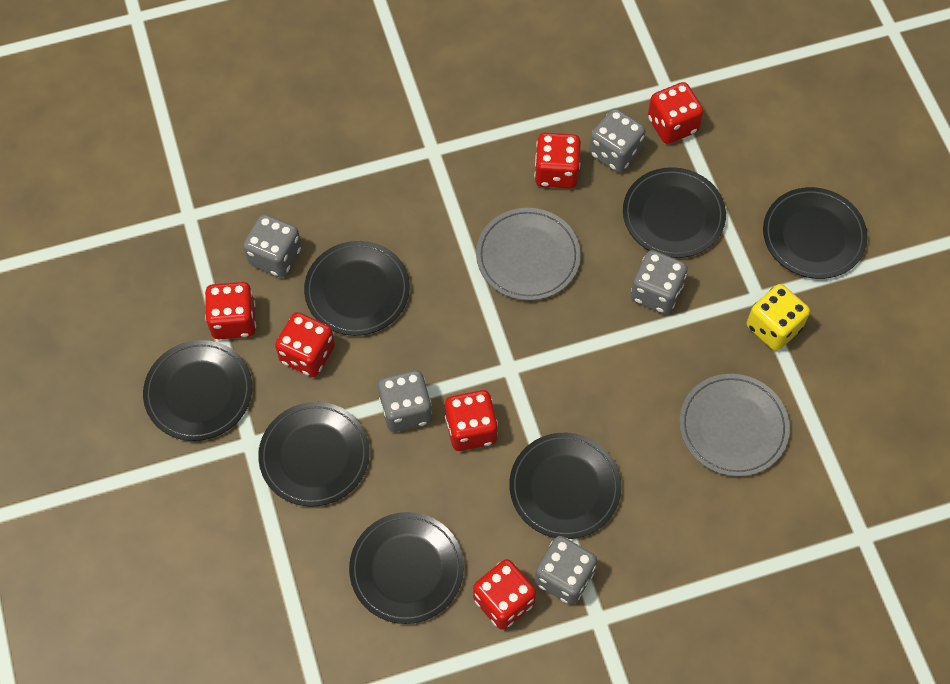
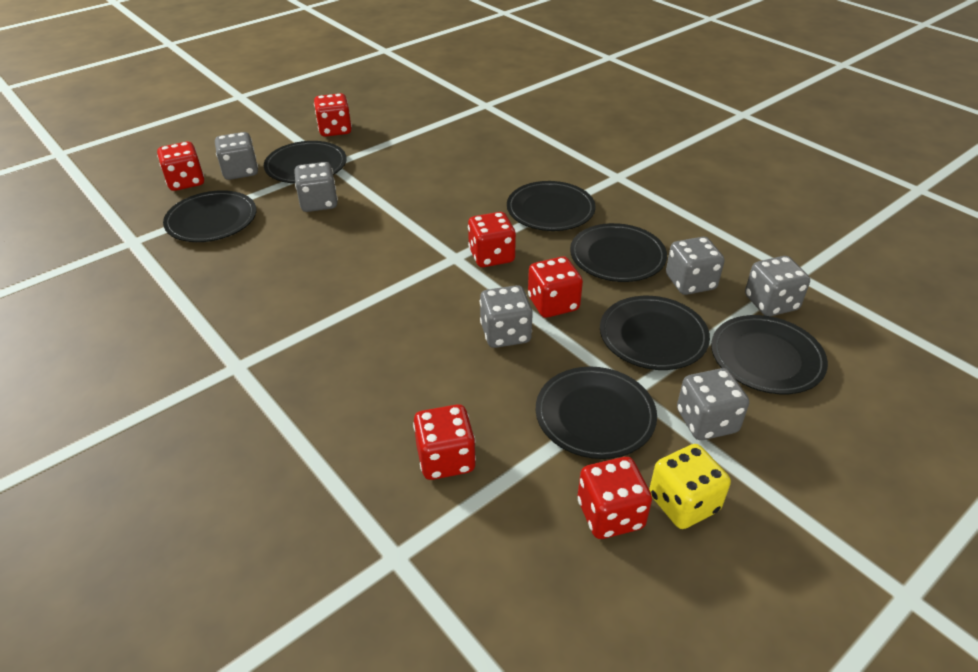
grey dice: 5 -> 6
grey plate: 2 -> 0

